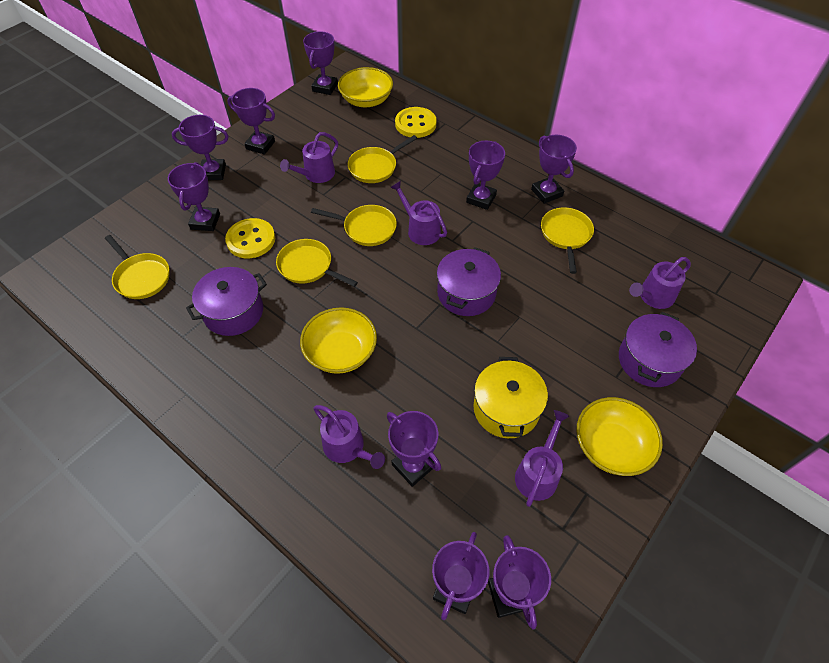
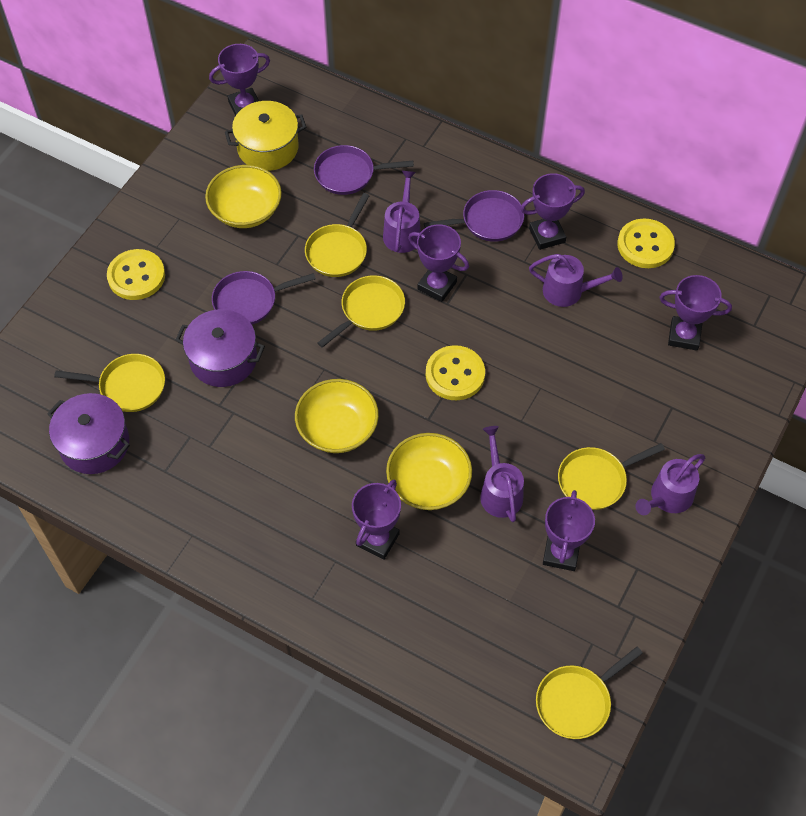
purple pan: 0 -> 3
purple pot: 3 -> 2
purple trophy: 9 -> 6
purple watering can: 5 -> 4
yellow button: 2 -> 3

